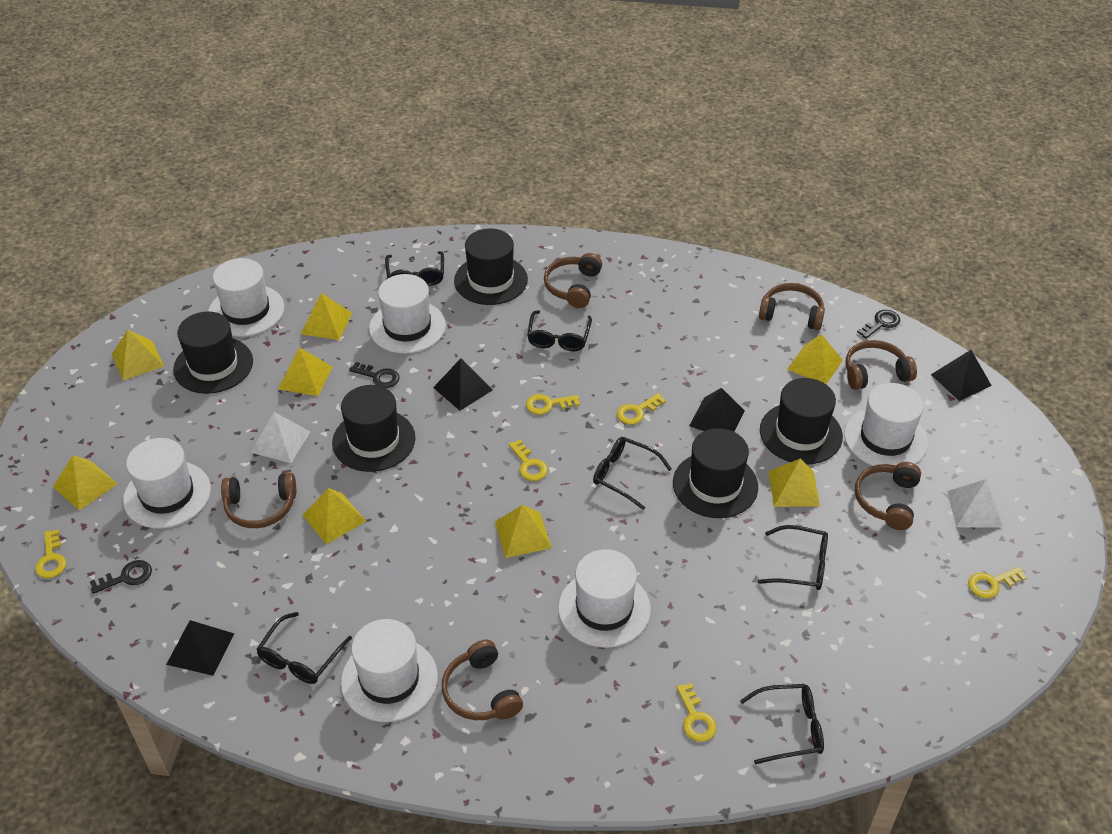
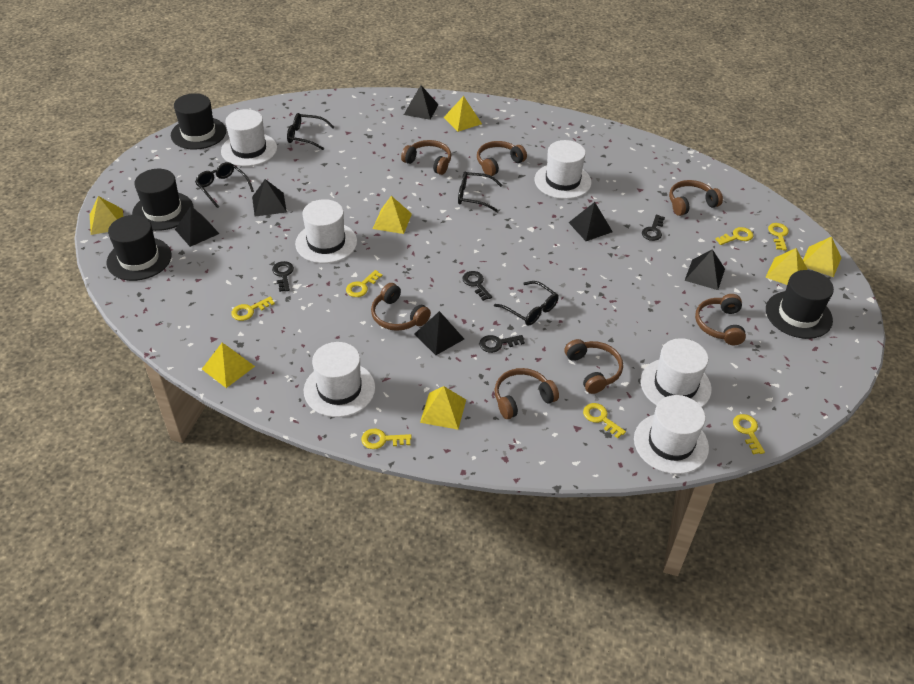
black glasses: 6 -> 4
black hat: 5 -> 4
black key: 3 -> 4
black pyramid: 4 -> 6
brown headphones: 6 -> 7
white pyramid: 2 -> 0
yellow key: 6 -> 7
yellow pyramid: 8 -> 7

